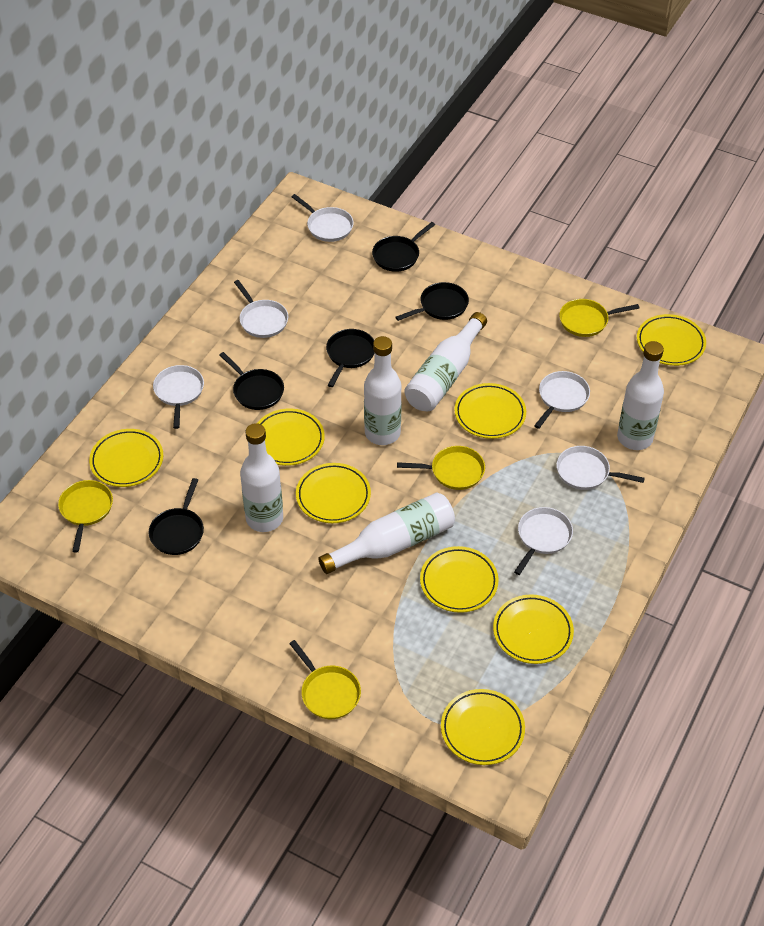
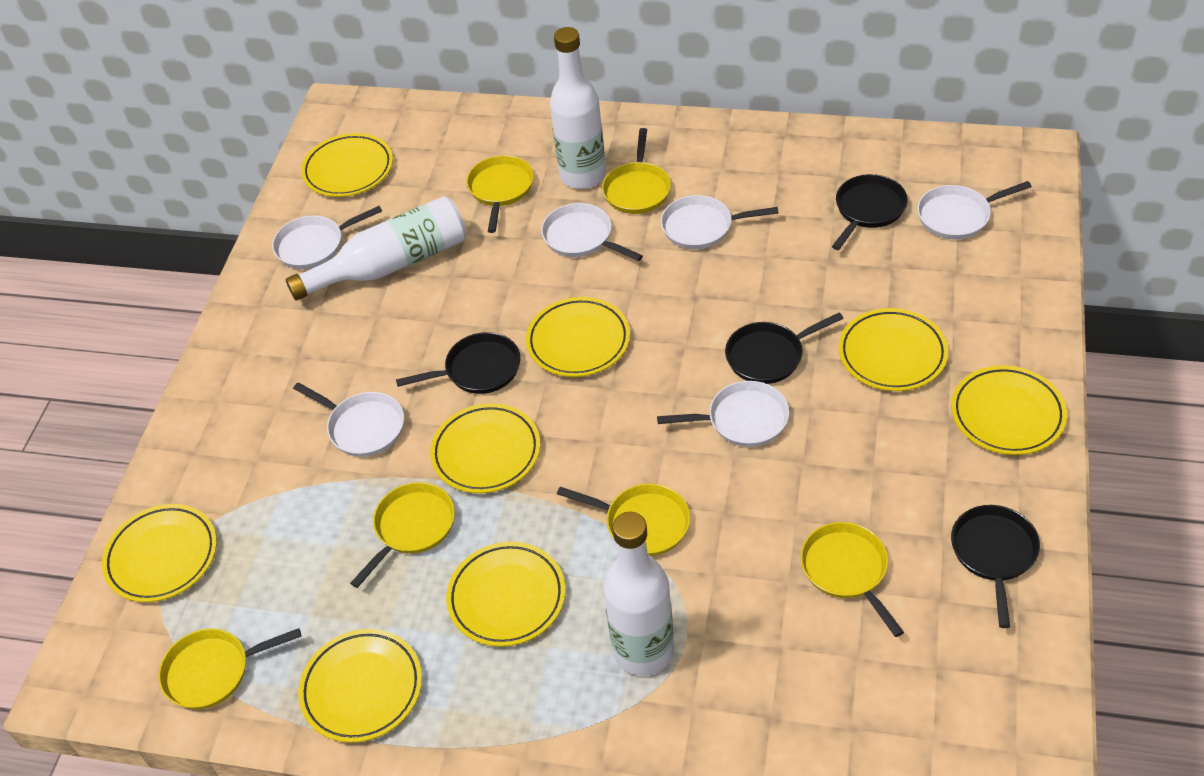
black pan: 5 -> 4
white bottle: 5 -> 3
yellow pan: 4 -> 6

